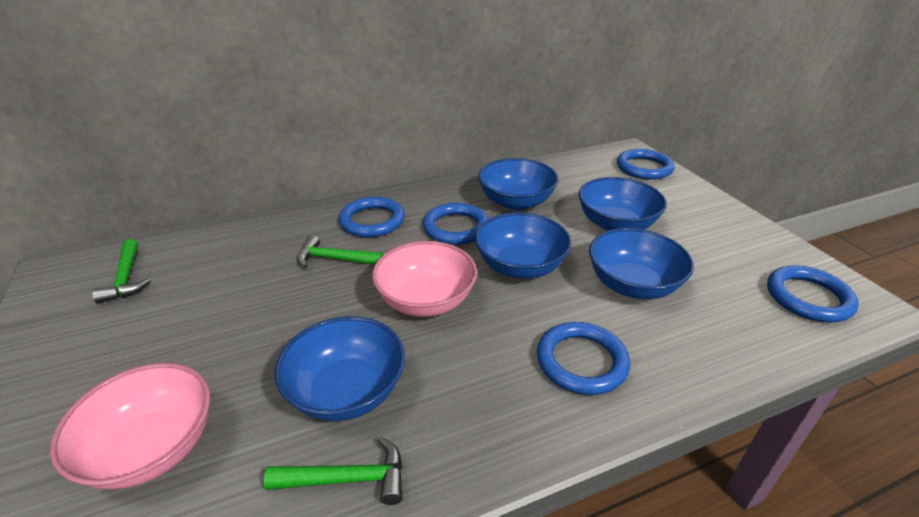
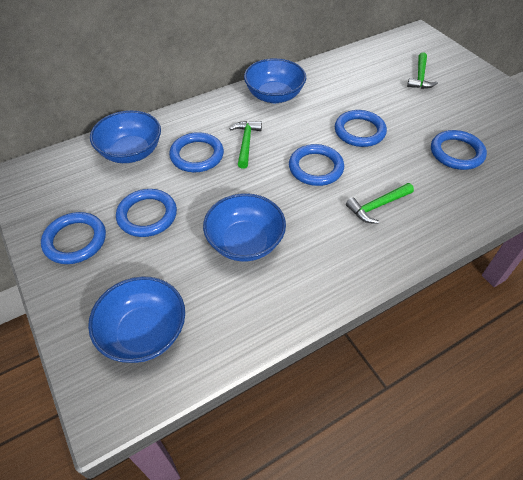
blue bowl: 5 -> 4
blue ring: 5 -> 6
pink bowl: 2 -> 0

